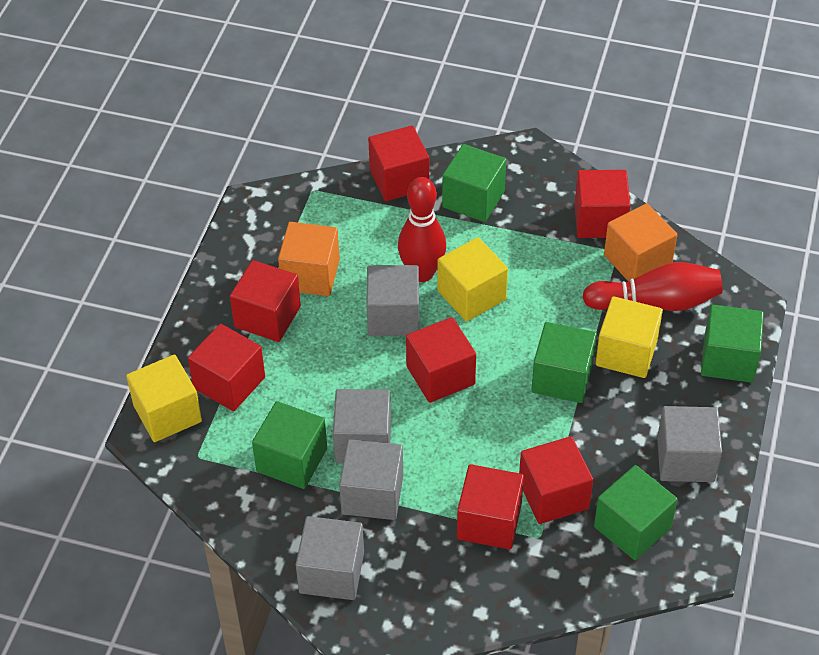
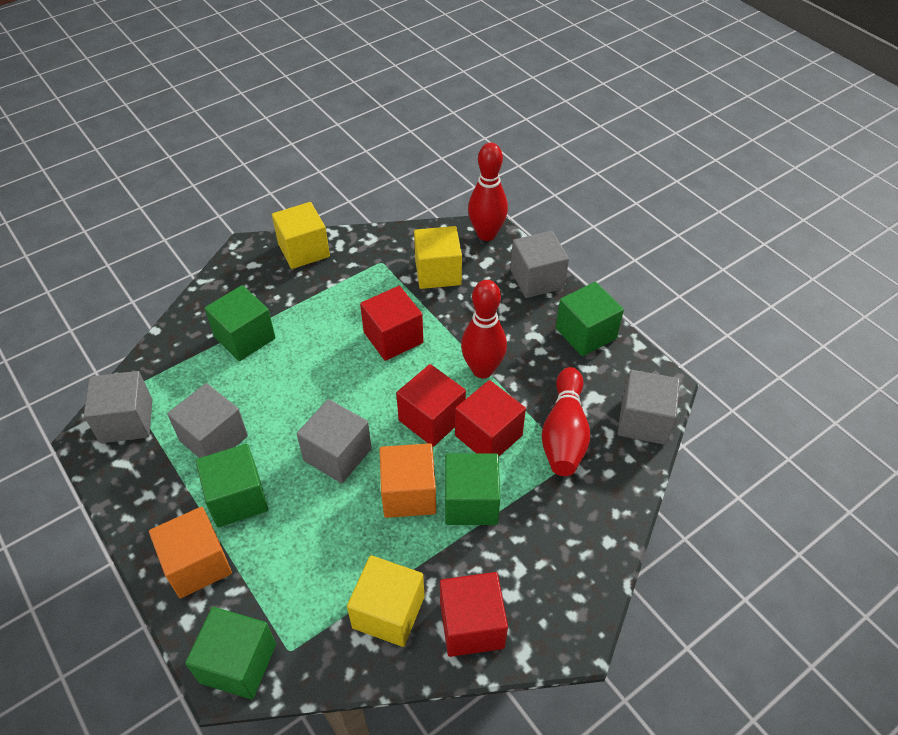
red bowling pin: 2 -> 3
red cube: 7 -> 4

